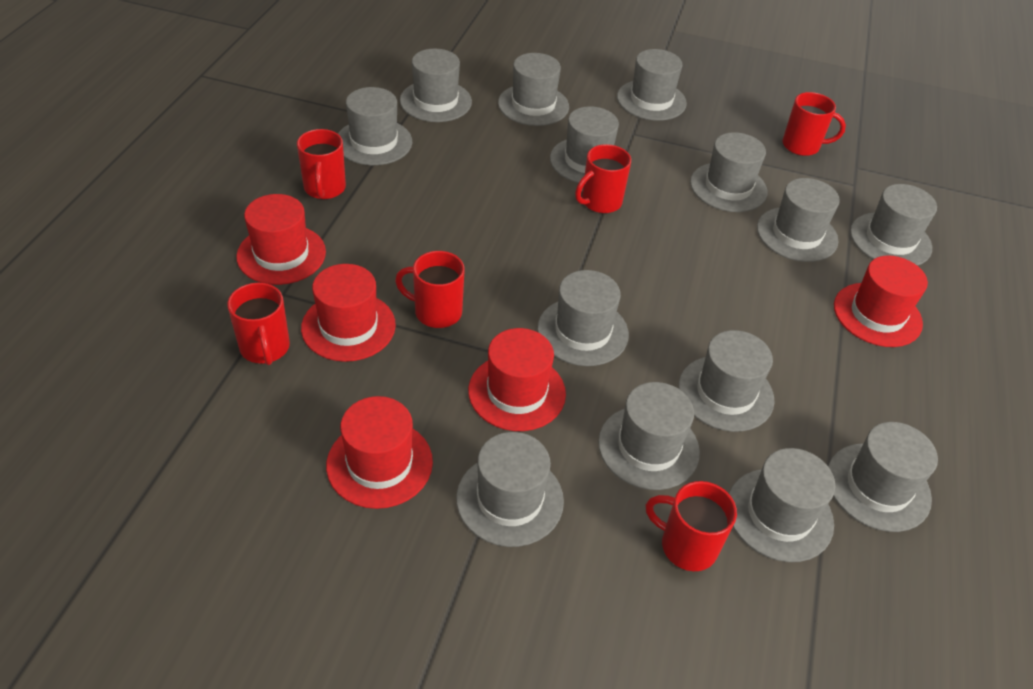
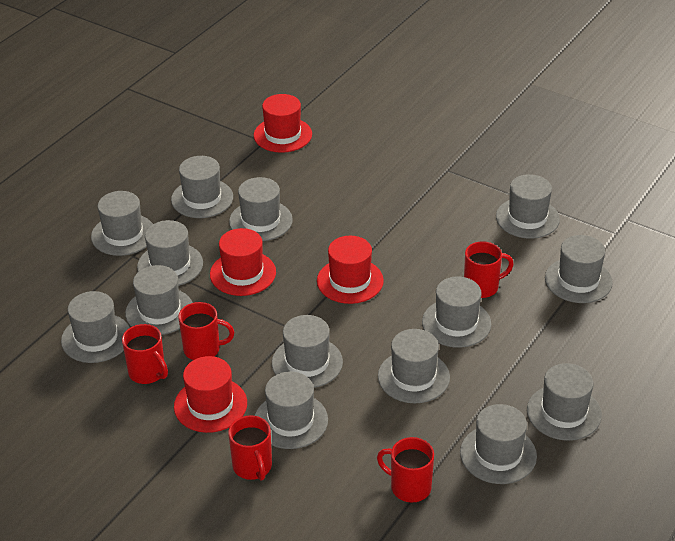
red hat: 5 -> 4
red mug: 6 -> 5

